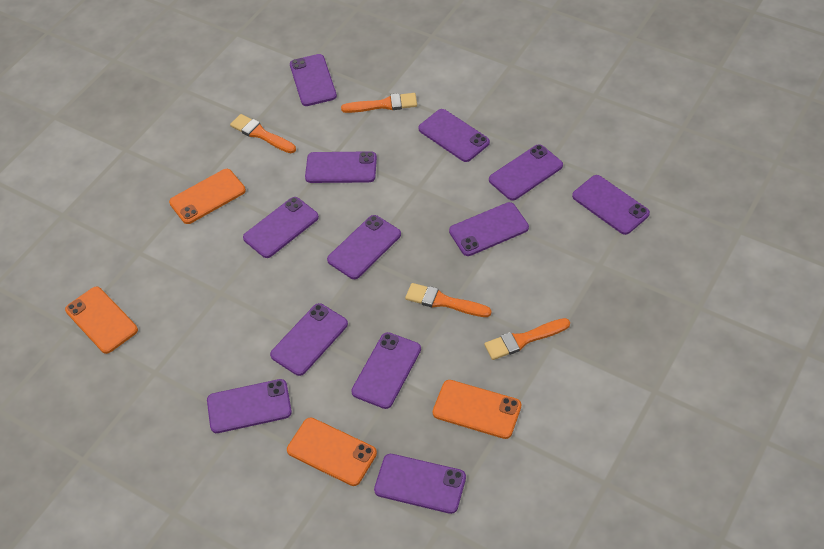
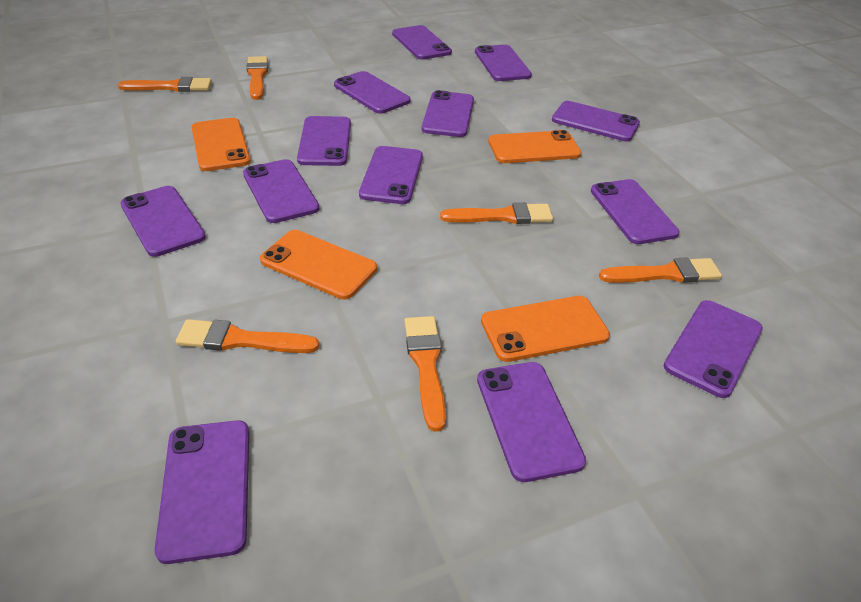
orange brush: 4 -> 6
purple phone: 12 -> 13

